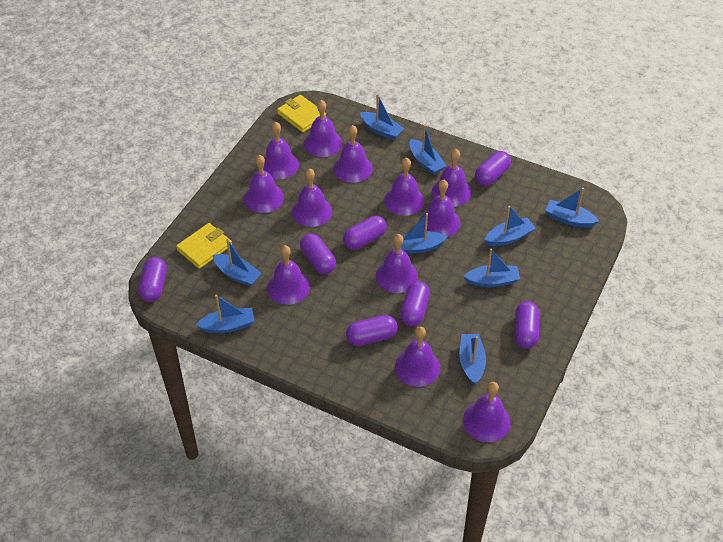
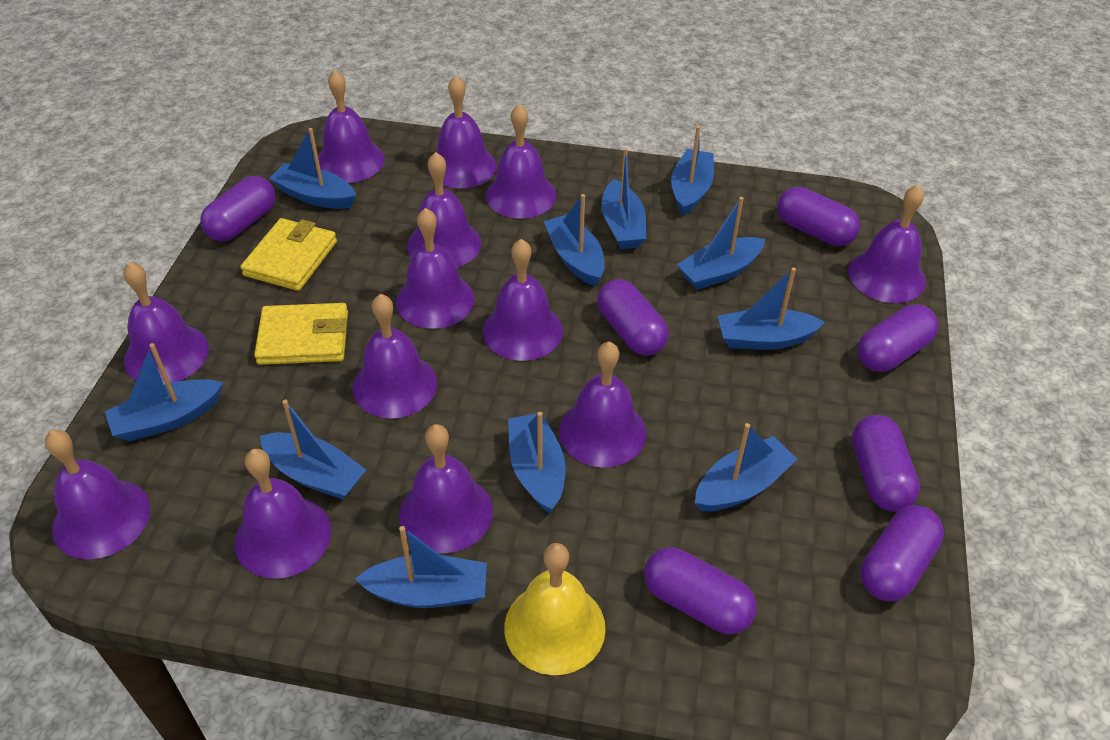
blue boat: 9 -> 11
purple bell: 12 -> 13
yellow bell: 0 -> 1

